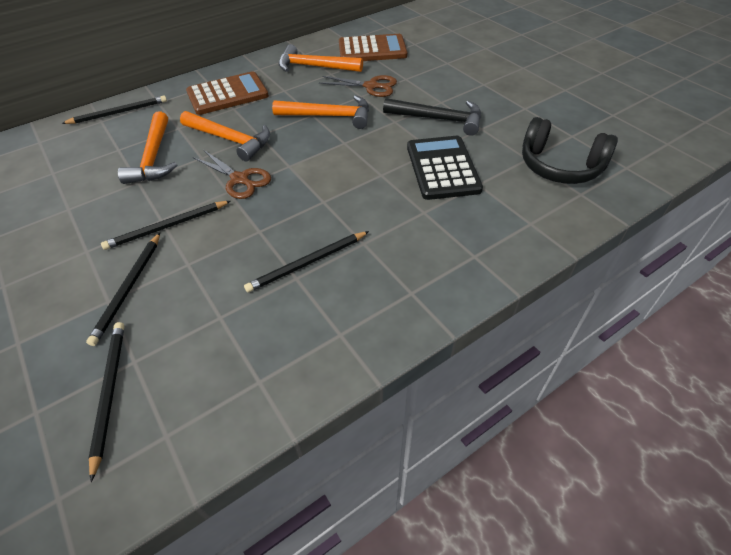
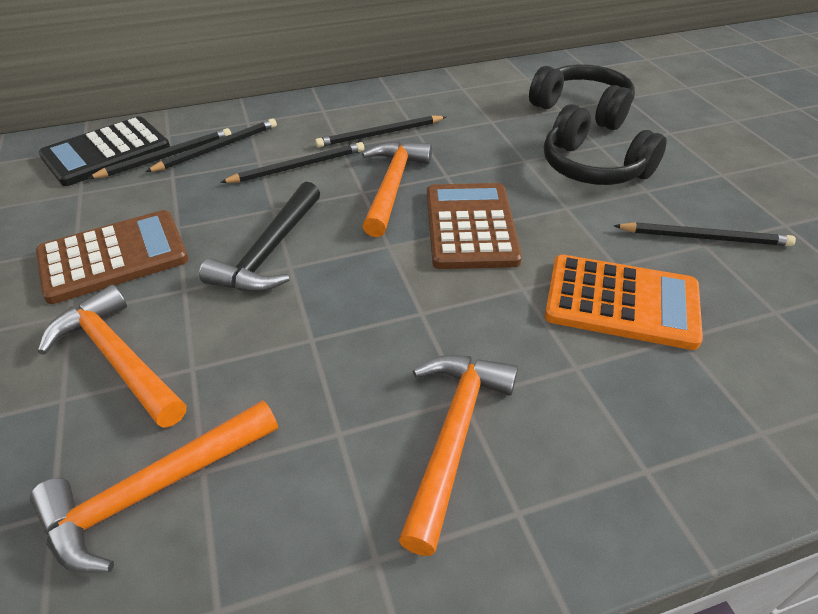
black headphones: 1 -> 2
brown scissors: 2 -> 0
orange calculator: 0 -> 1

